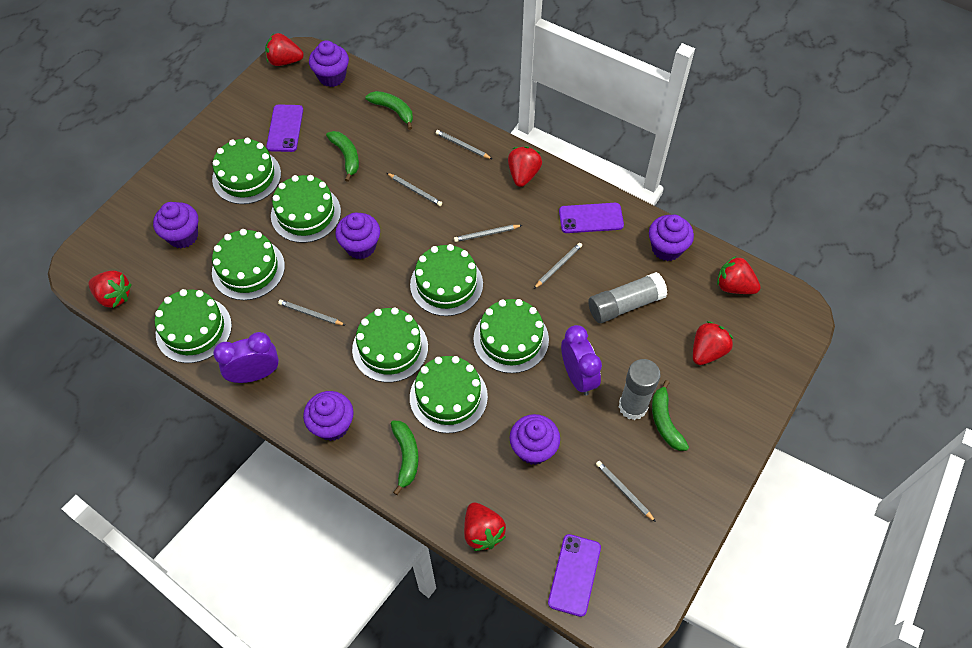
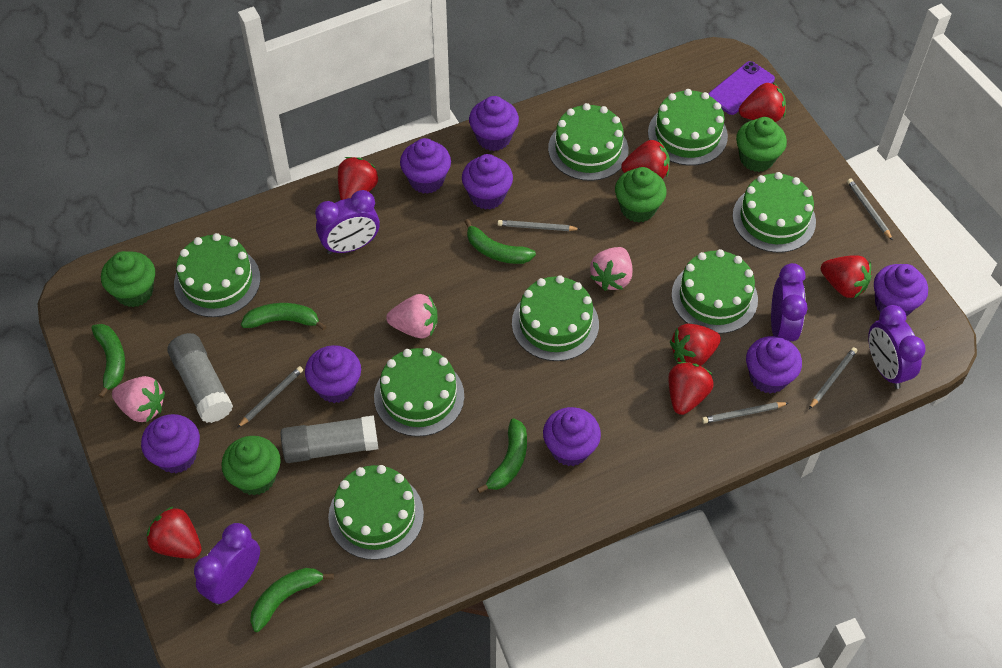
green banana: 4 -> 5
green cupcake: 0 -> 4
grey pencil: 6 -> 5
pink strawberry: 0 -> 3
purple clock: 2 -> 4
purple cupcake: 6 -> 8
purple phone: 3 -> 1
red strawberry: 6 -> 7

